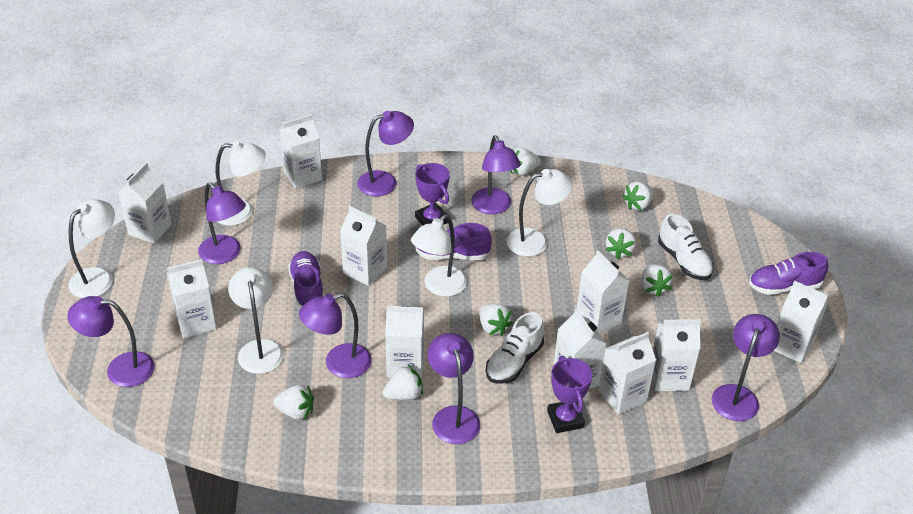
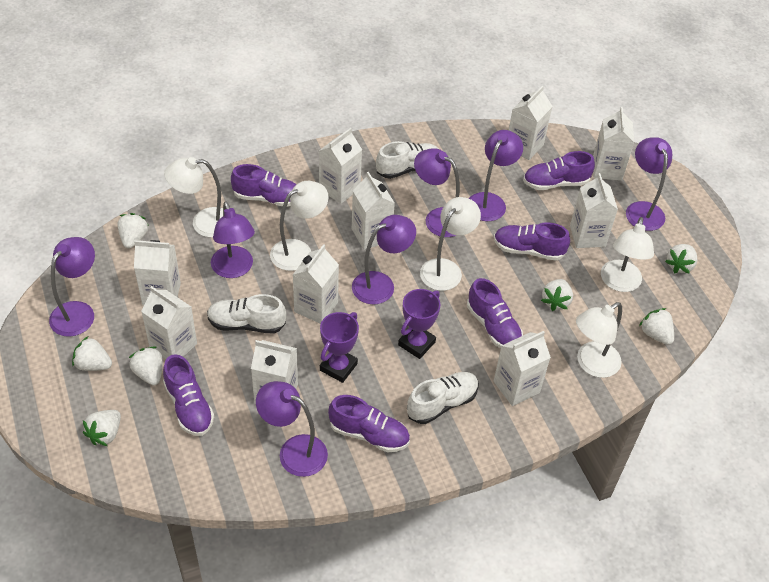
purple shoe: 3 -> 6
white shoe: 2 -> 3

